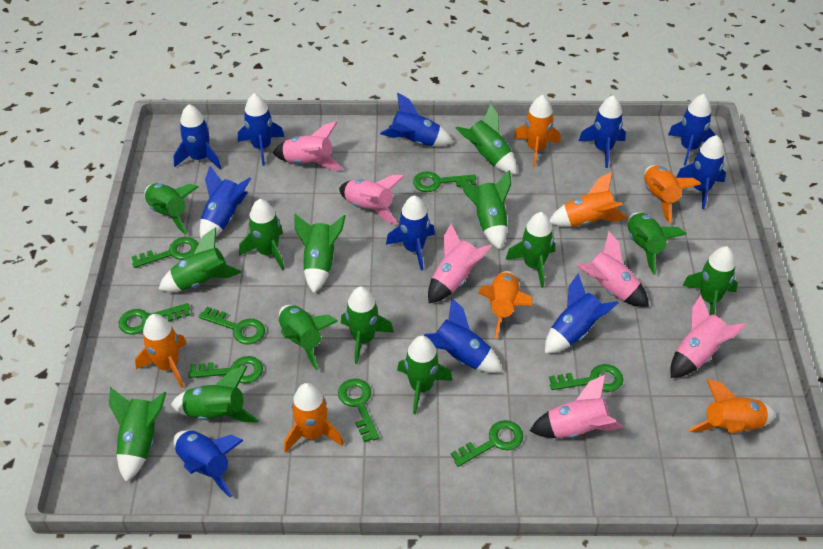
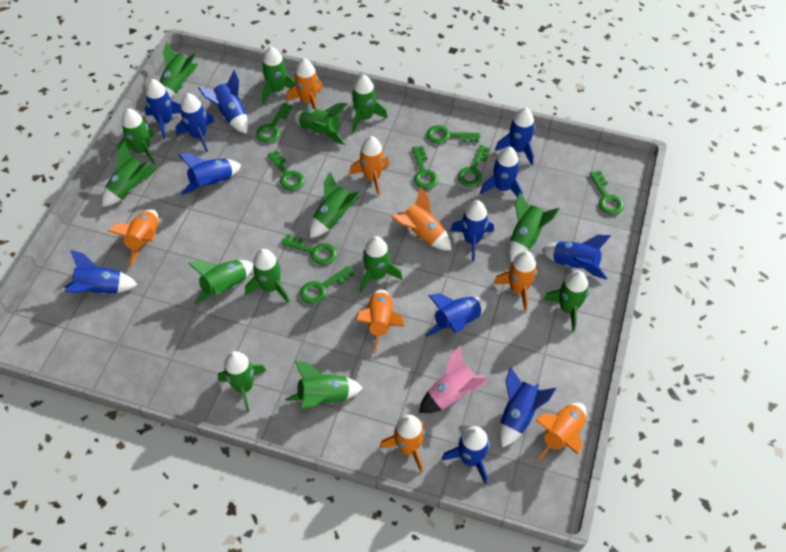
blue rocket: 11 -> 12
orange rocket: 7 -> 8
pink rocket: 6 -> 1

